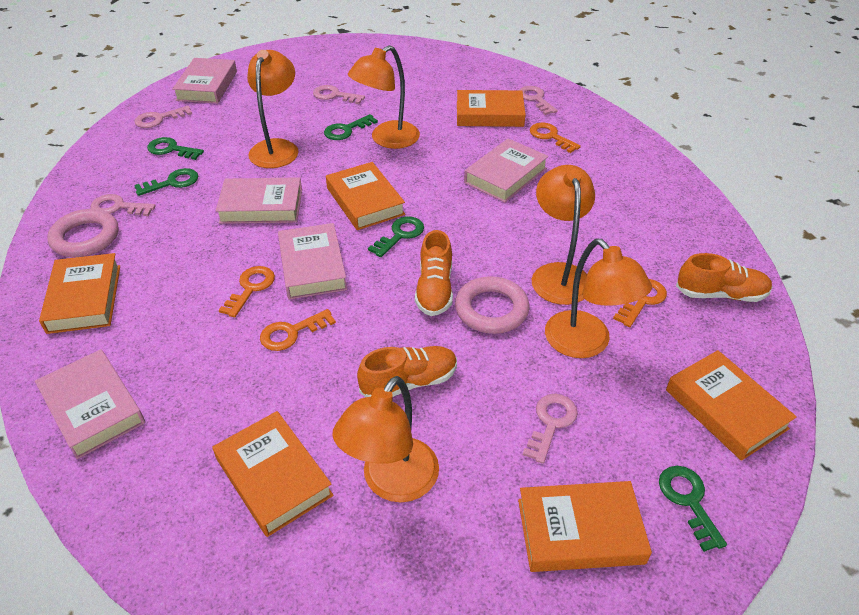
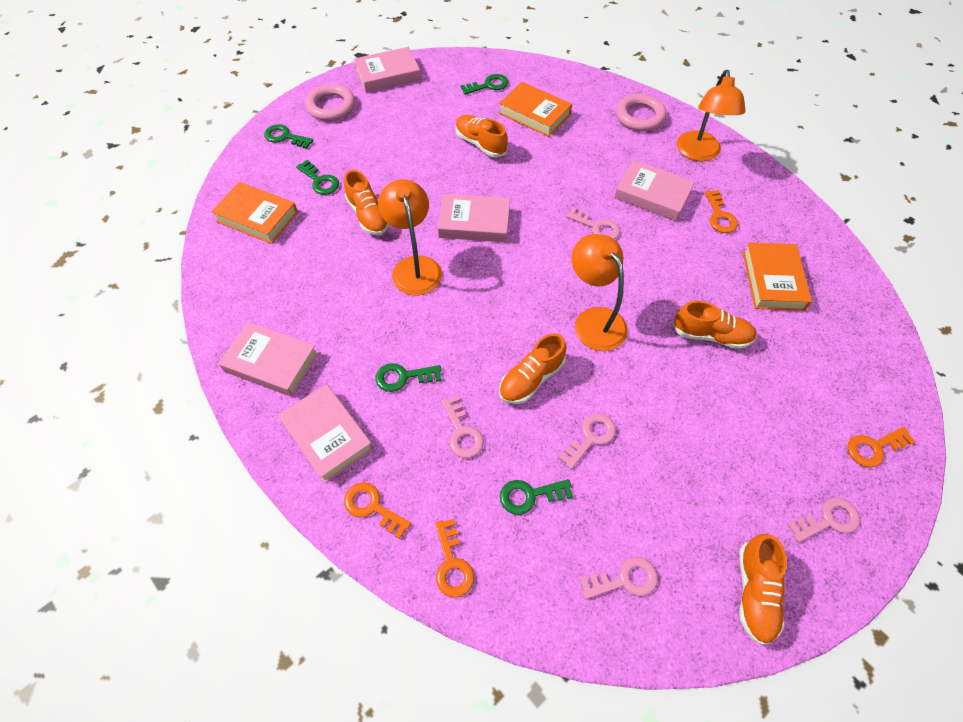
orange book: 6 -> 3
orange lamp: 5 -> 3
orange shoe: 3 -> 5

